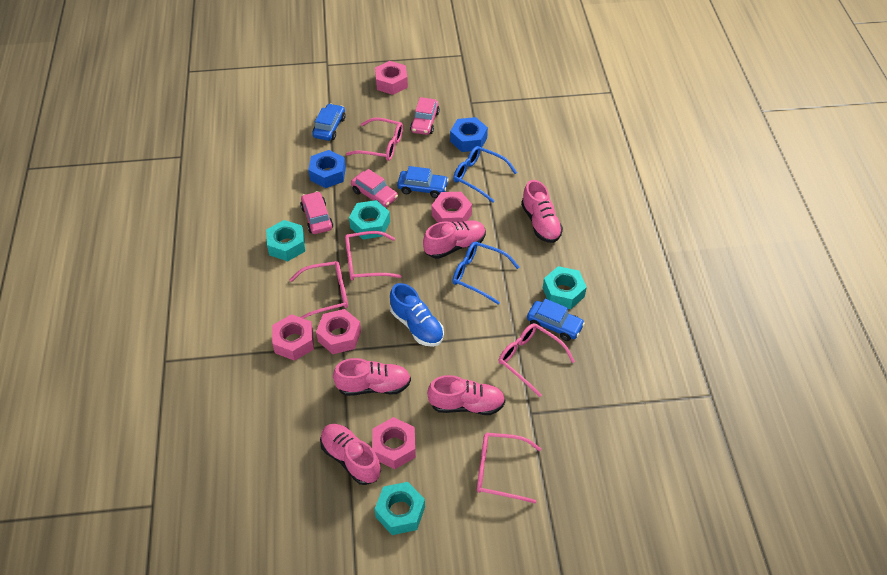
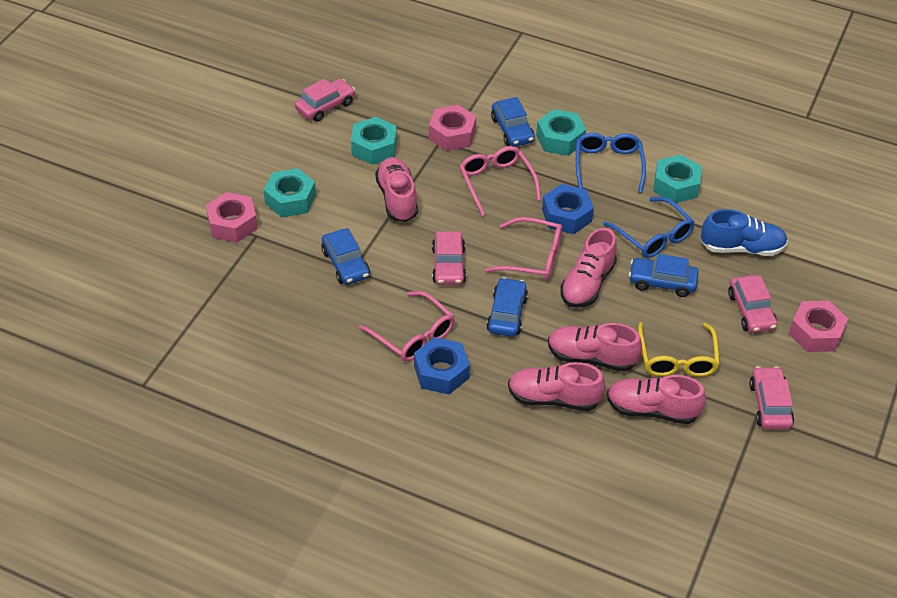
blue car: 3 -> 4
pink car: 3 -> 4
pink glasses: 5 -> 3
pink nut: 5 -> 3
yellow glasses: 0 -> 1

